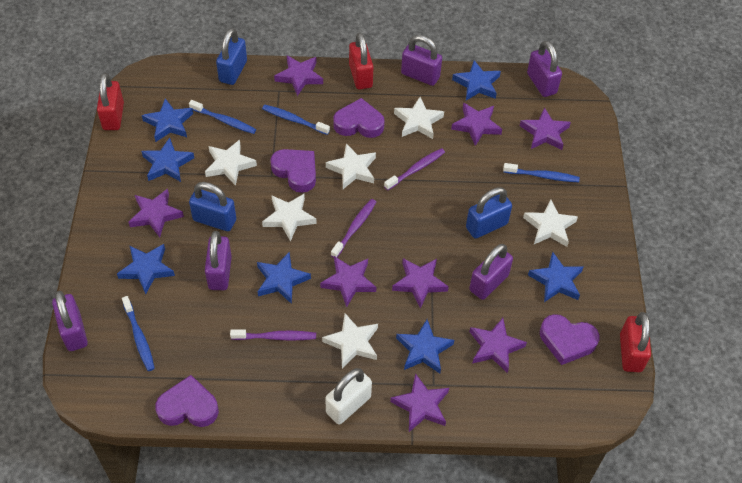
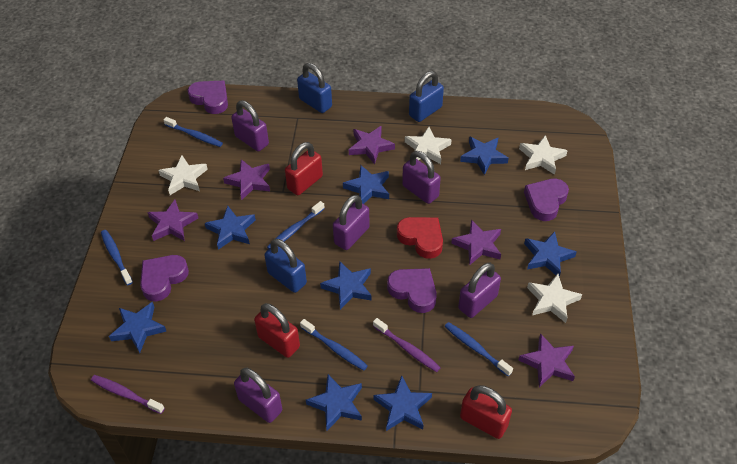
blue star: 7 -> 8
blue toothbrush: 4 -> 5
purple star: 8 -> 5
purple toothbrush: 3 -> 2
red heart: 0 -> 1
white padlock: 1 -> 0
white star: 6 -> 4

